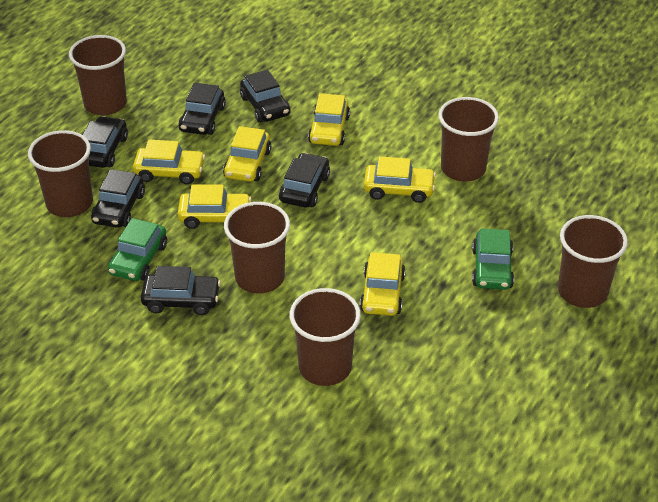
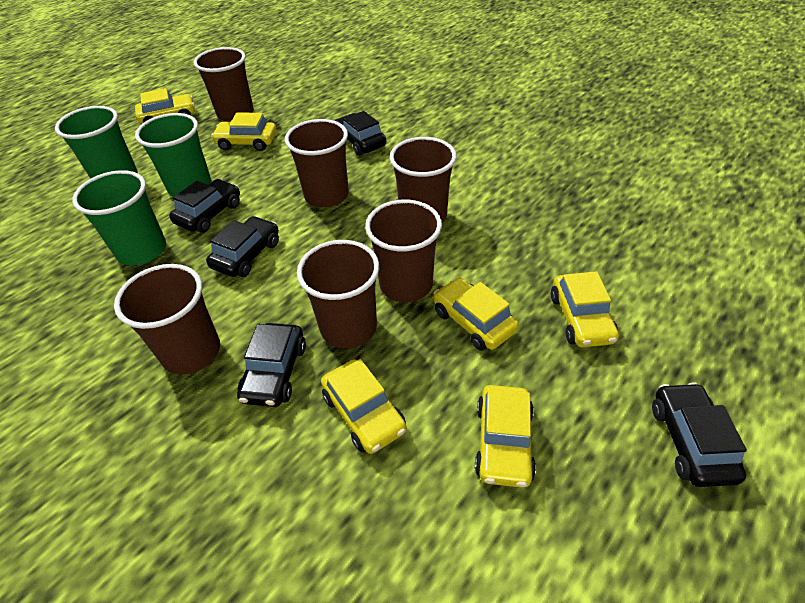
black car: 6 -> 5
green car: 2 -> 0
green cup: 0 -> 3

